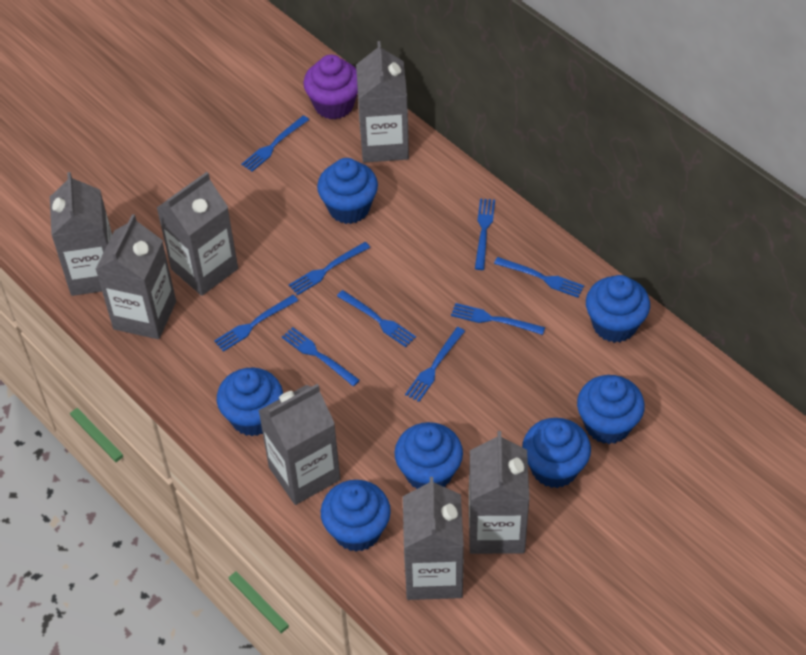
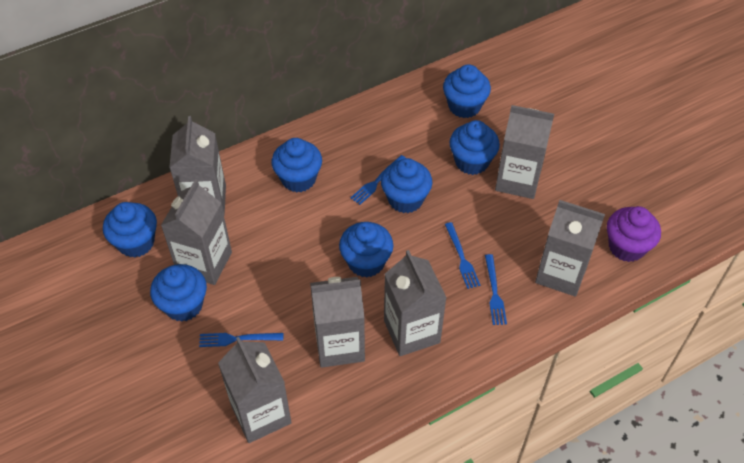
blue fork: 9 -> 4

